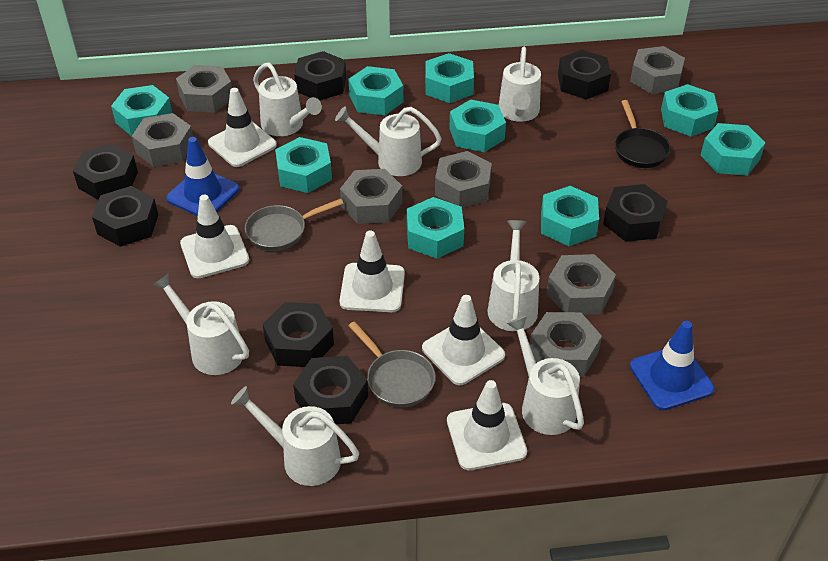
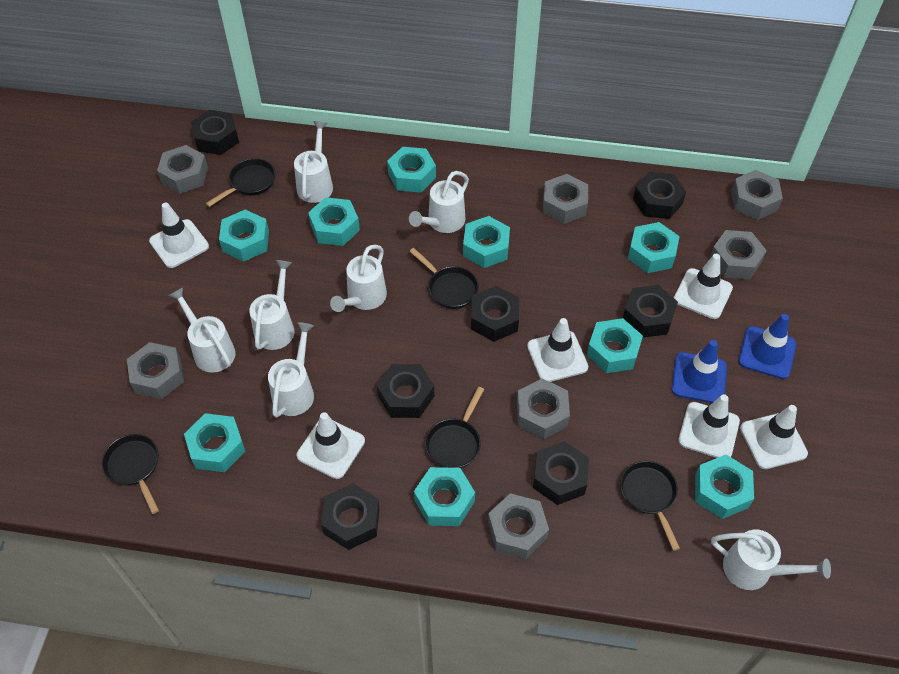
black pan: 1 -> 5
grey pan: 2 -> 0
white traffic cone: 5 -> 6

